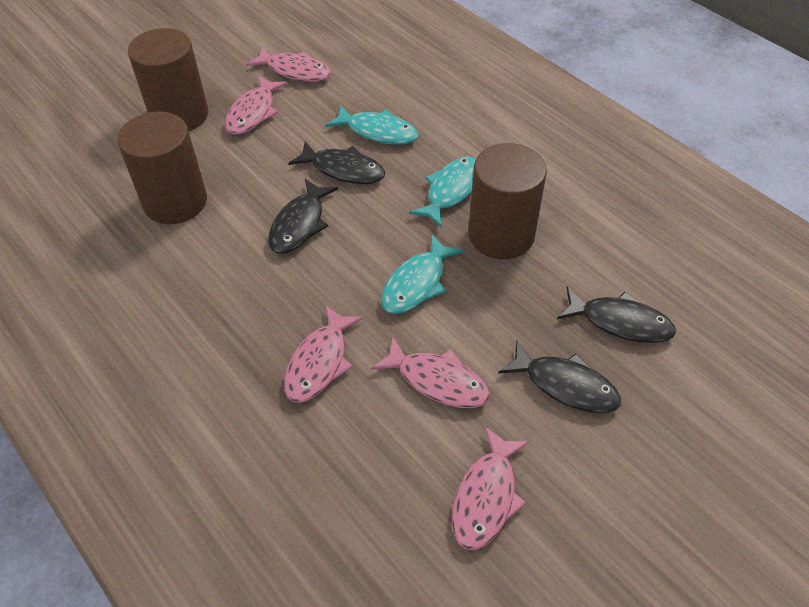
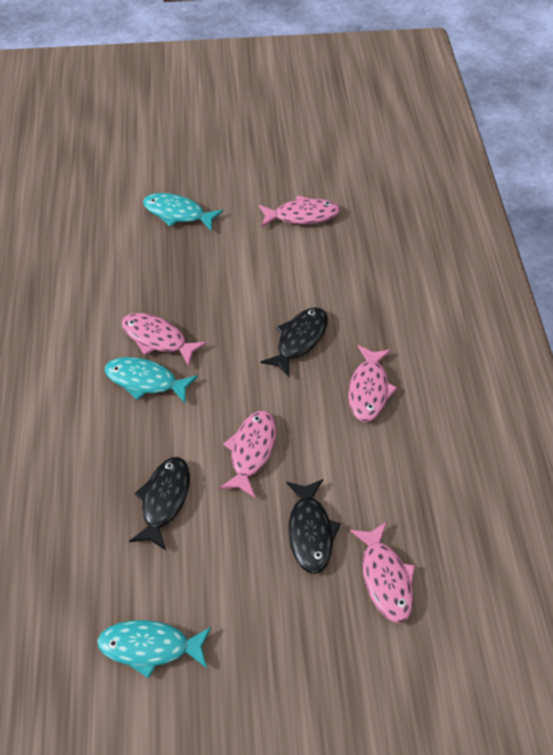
black fish: 4 -> 3
brown cylinder: 3 -> 0

